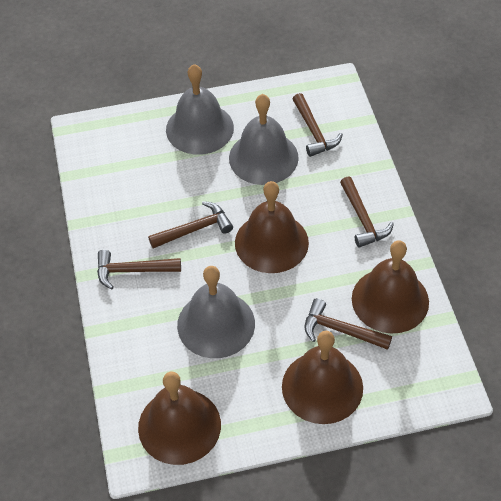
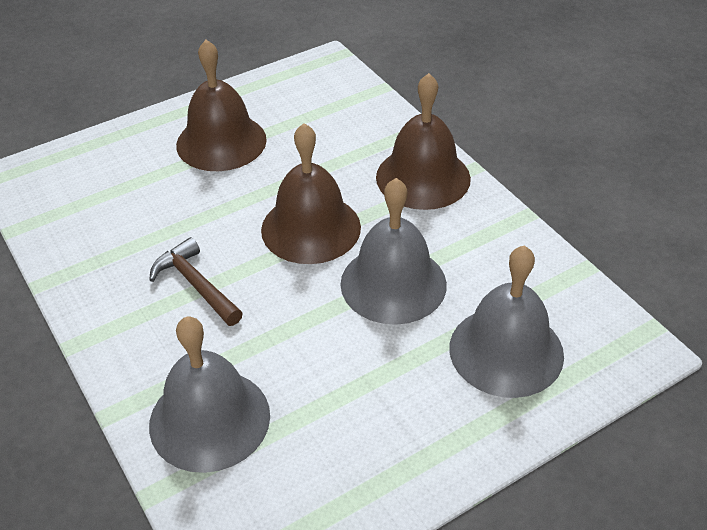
brown bell: 4 -> 3
brown hammer: 5 -> 1

